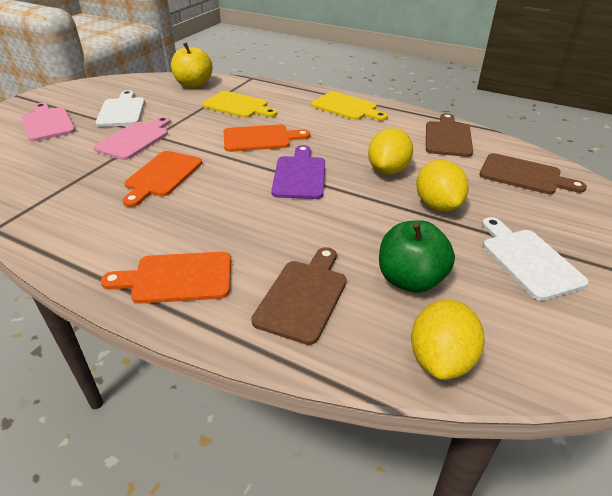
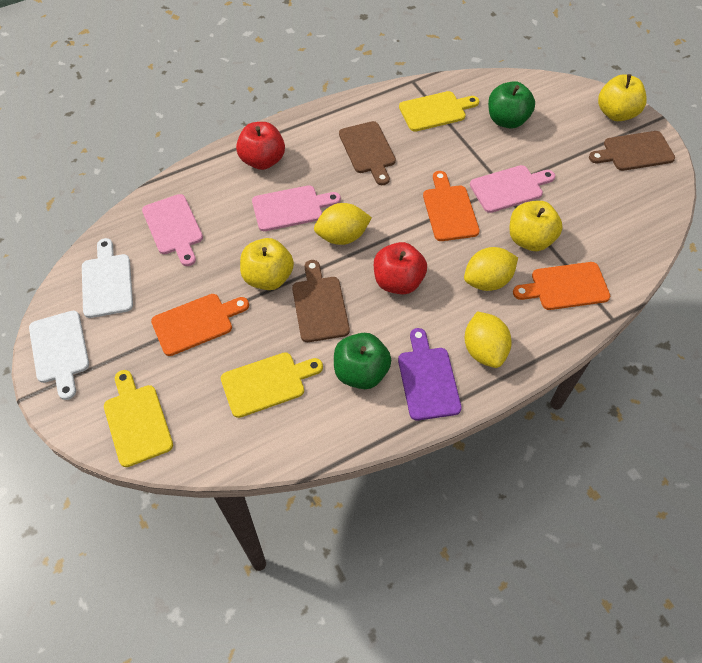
green apple: 1 -> 2
pink cutting board: 2 -> 3
red apple: 0 -> 2
yellow apple: 1 -> 3
yellow cutting board: 2 -> 3

